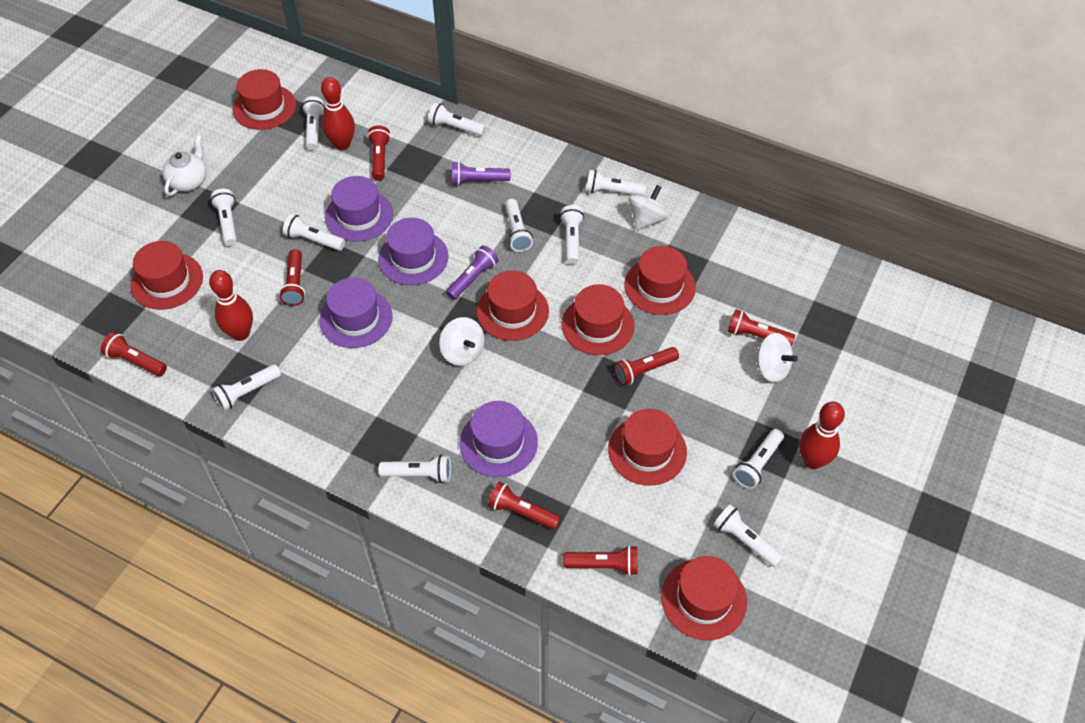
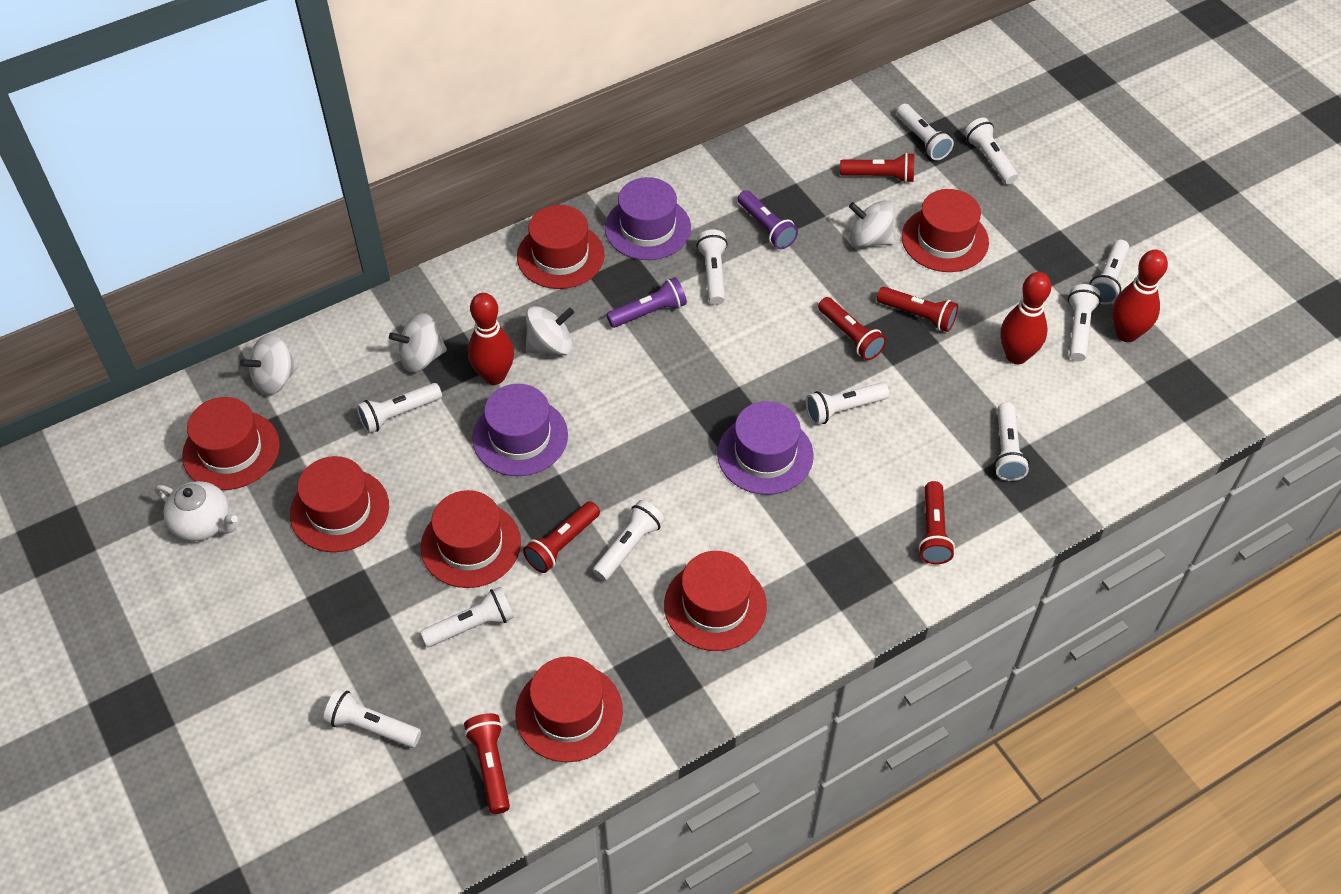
purple hat: 4 -> 3
red flashlight: 7 -> 6
white spinning top: 3 -> 4

